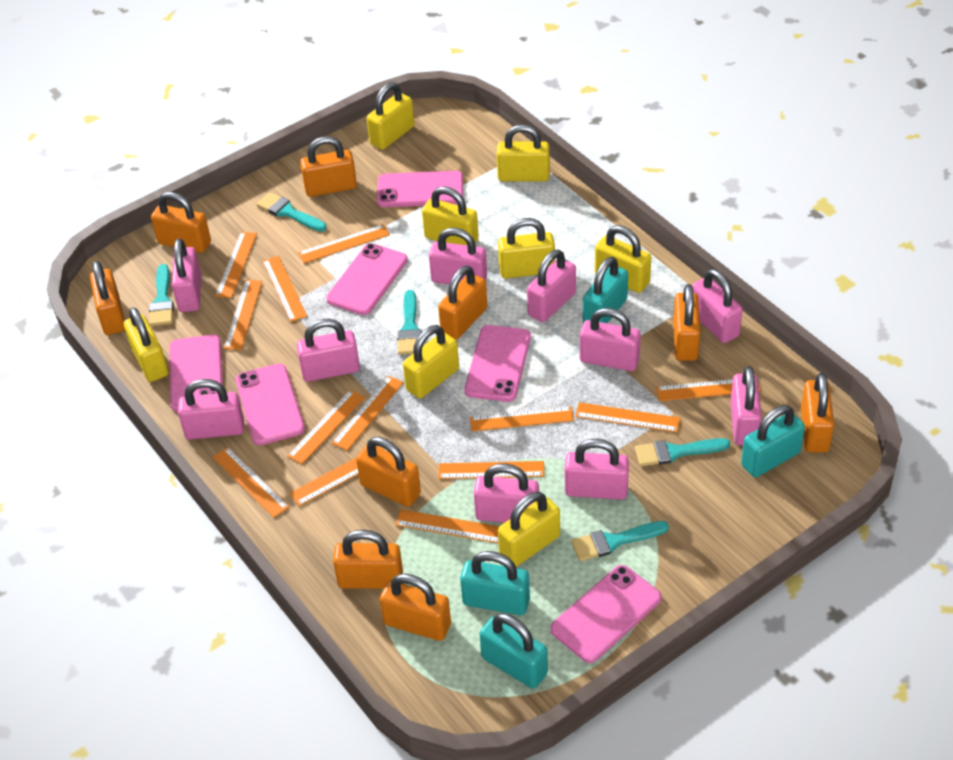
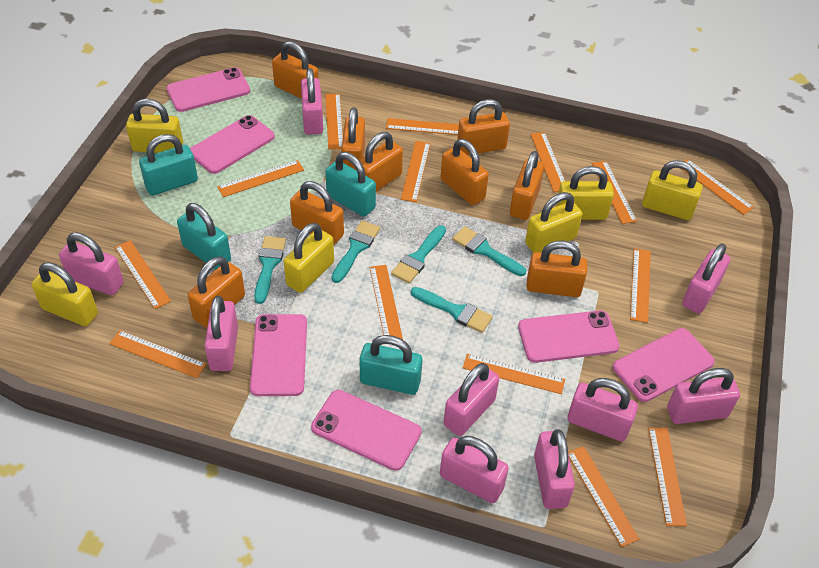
orange ruler: 13 -> 14
pink padlock: 10 -> 9
yellow padlock: 8 -> 6

